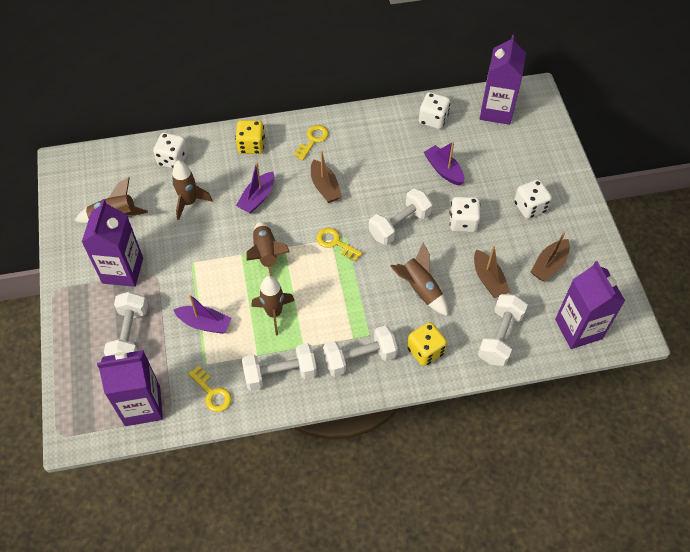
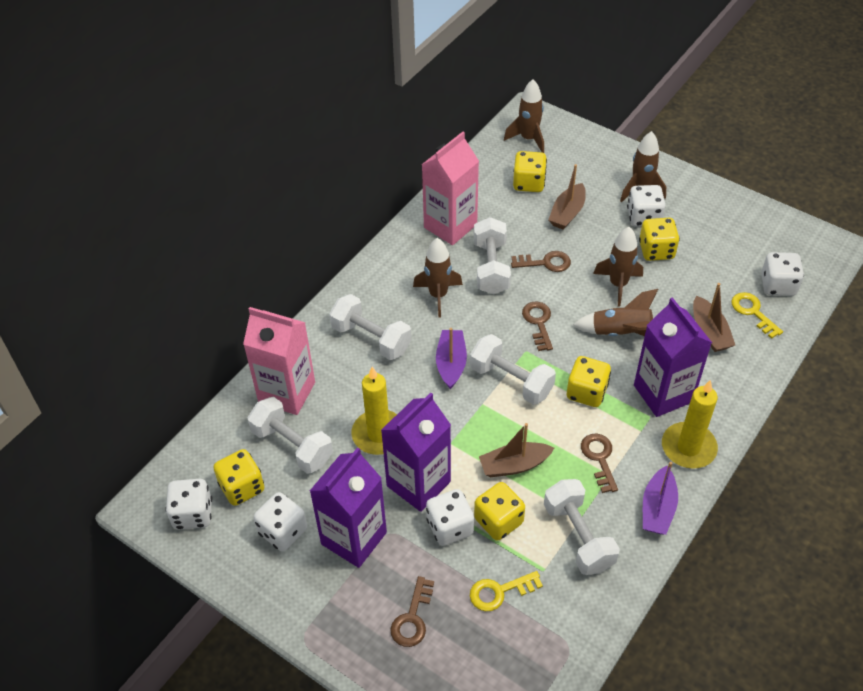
brown key: 0 -> 4
pink carton: 0 -> 2
purple boat: 3 -> 2
purple carton: 4 -> 3
white dice: 4 -> 5
yellow candle: 0 -> 2
yellow dice: 2 -> 5
yellow key: 3 -> 2

